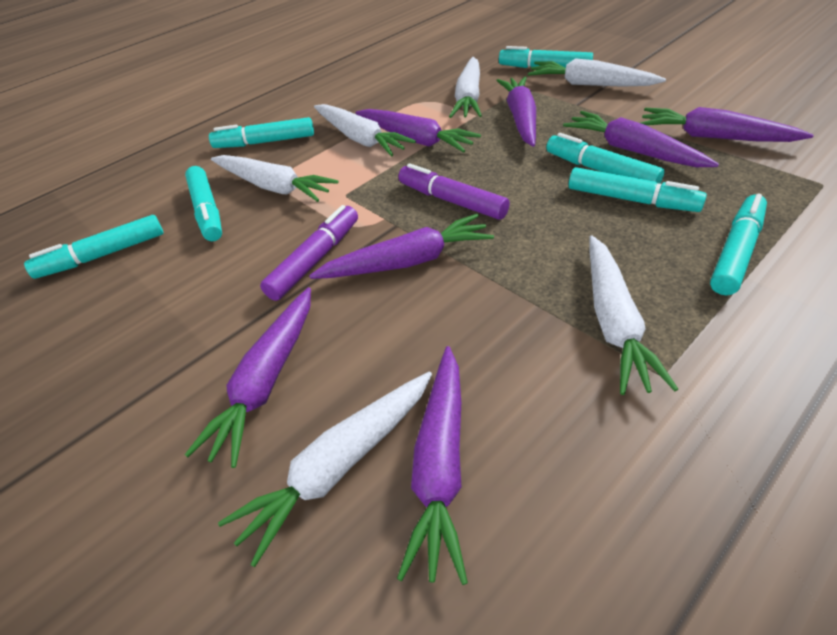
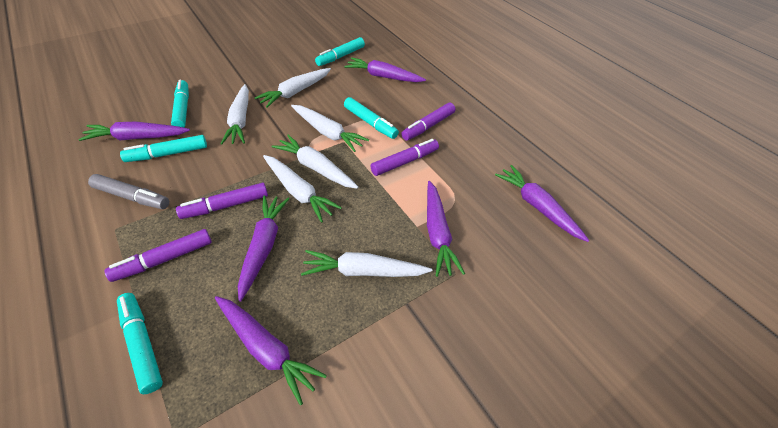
grey marker: 0 -> 1
purple carrot: 7 -> 6
purple marker: 2 -> 4
turquoise marker: 7 -> 5

